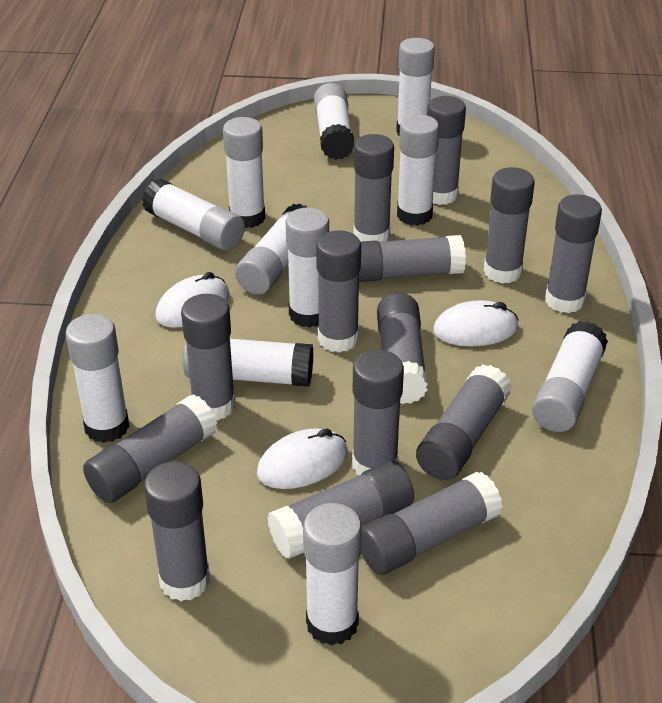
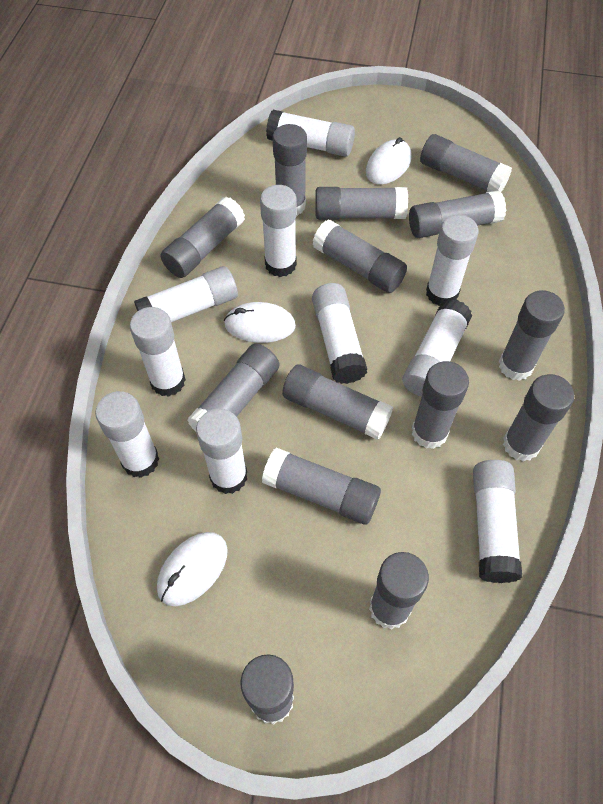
white glue stick: 11 -> 10

